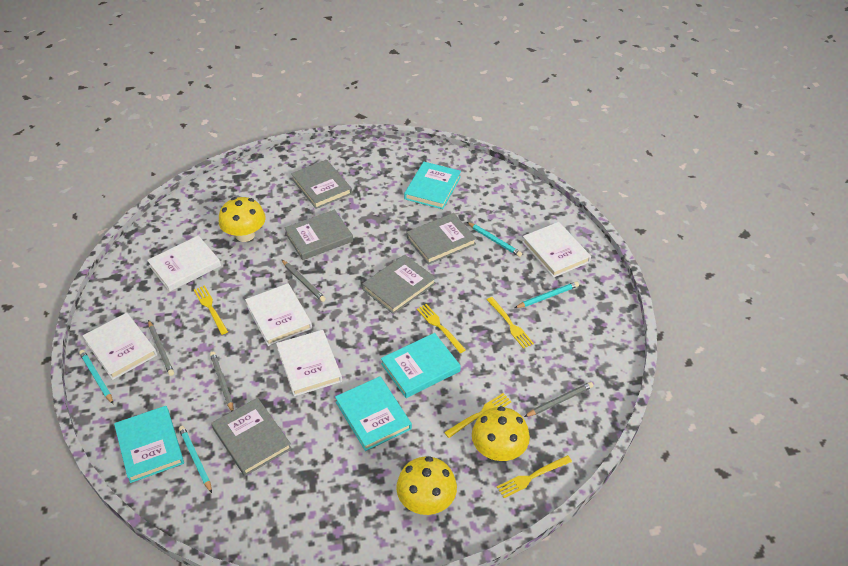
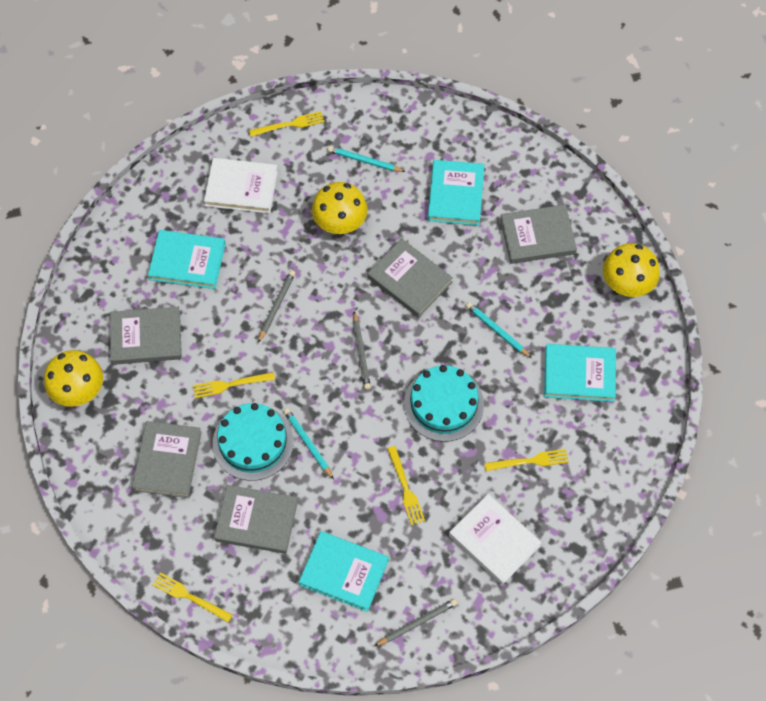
grey pencil: 4 -> 3
turquoise cake: 0 -> 2
turquoise pencil: 4 -> 3
white book: 5 -> 2

